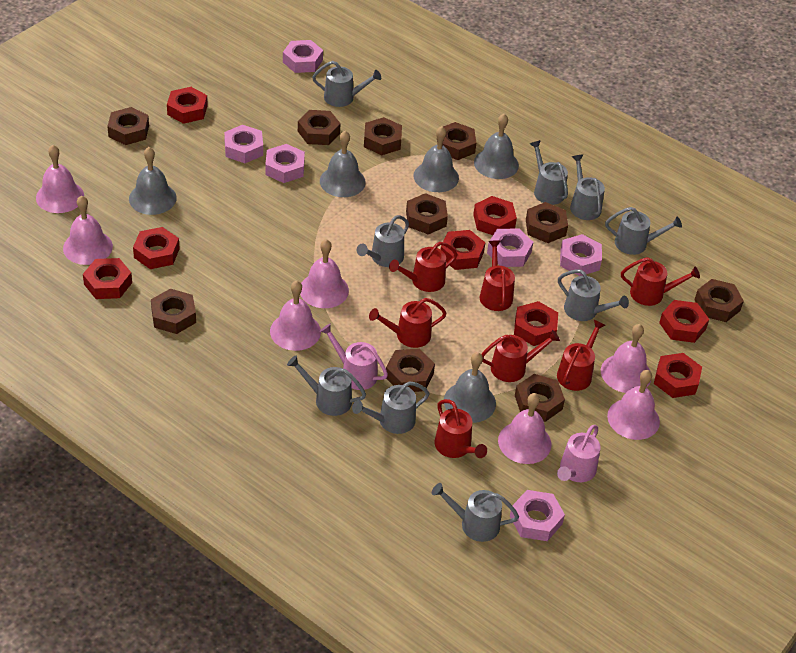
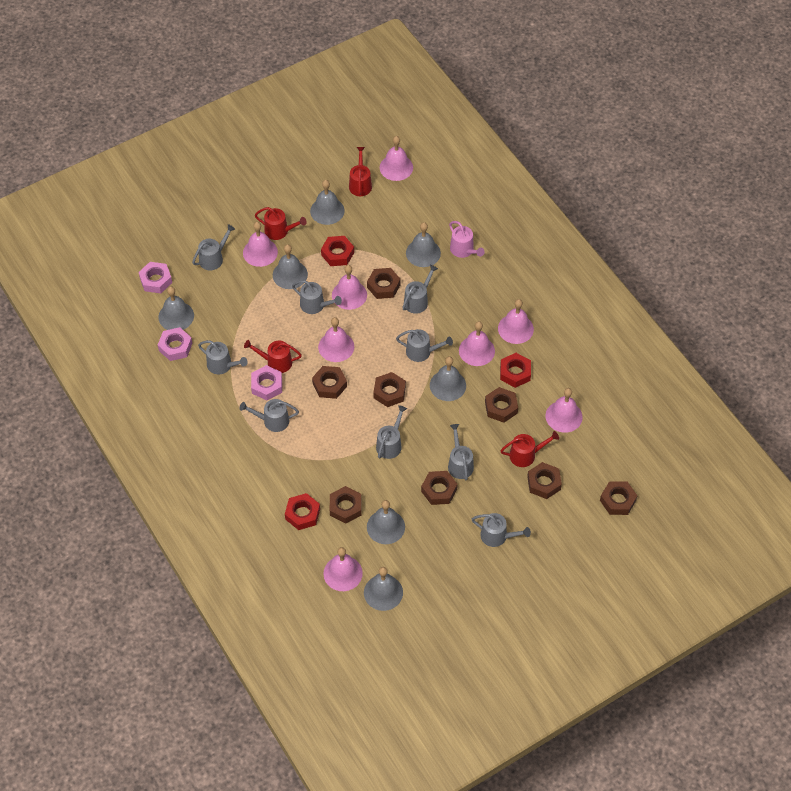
brown nut: 10 -> 8
grey bell: 5 -> 7
pink bell: 7 -> 8
pink nut: 6 -> 3
pink watering can: 2 -> 1
red nut: 8 -> 3
red watering can: 7 -> 4

